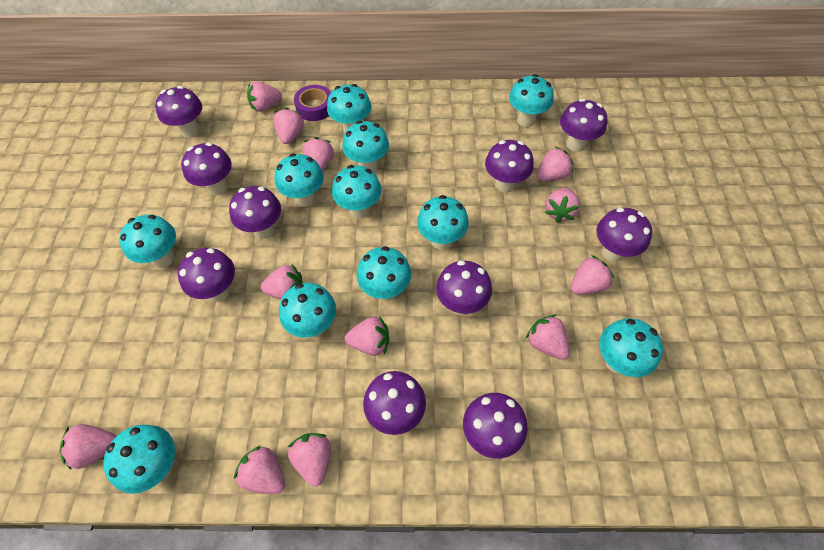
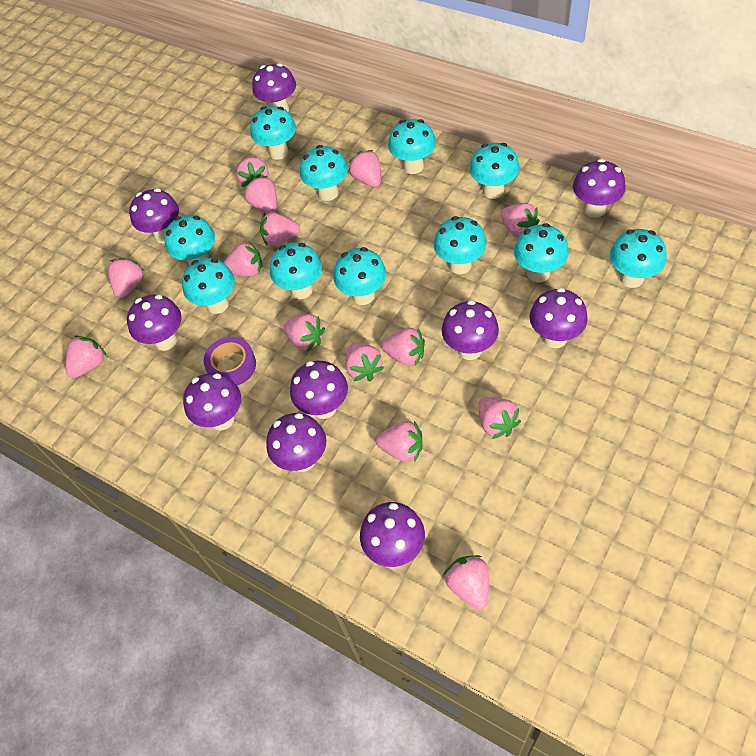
pink strawberry: 12 -> 14

